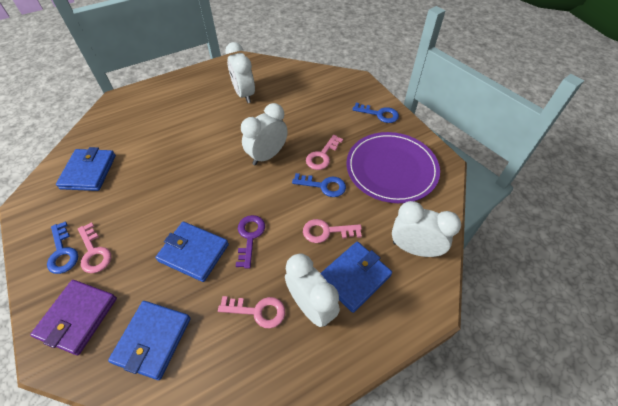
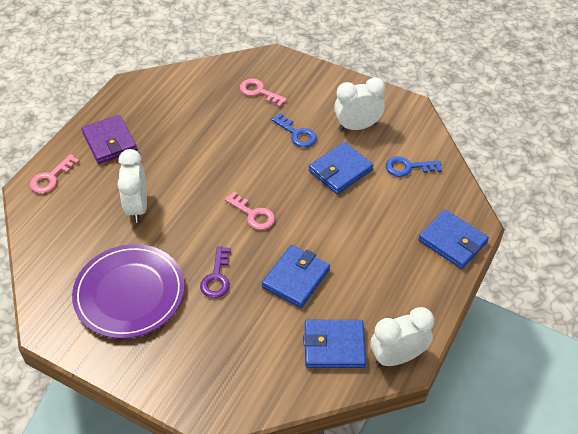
blue key: 3 -> 2
pink key: 4 -> 3
white clock: 4 -> 3

